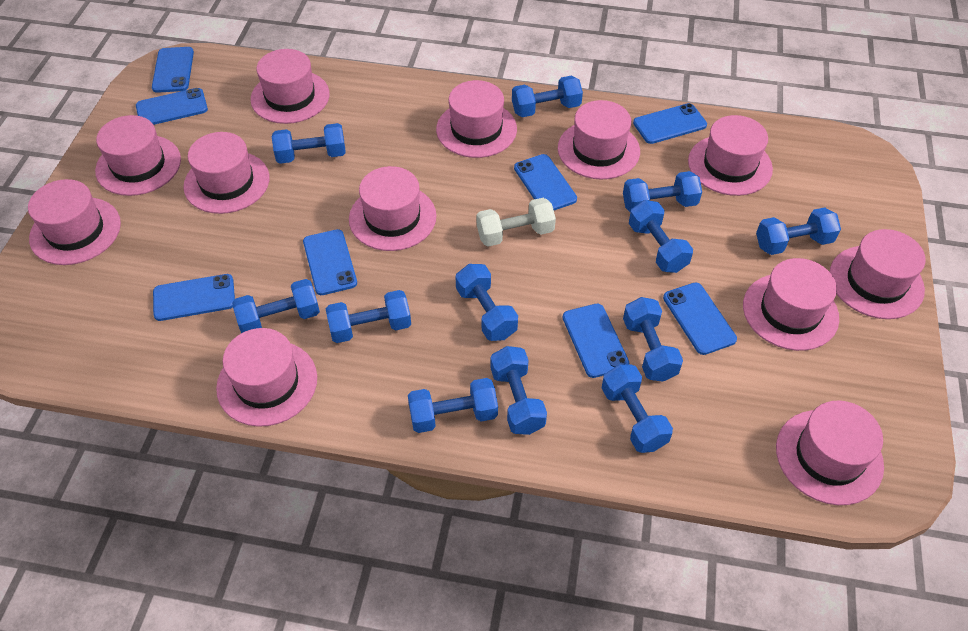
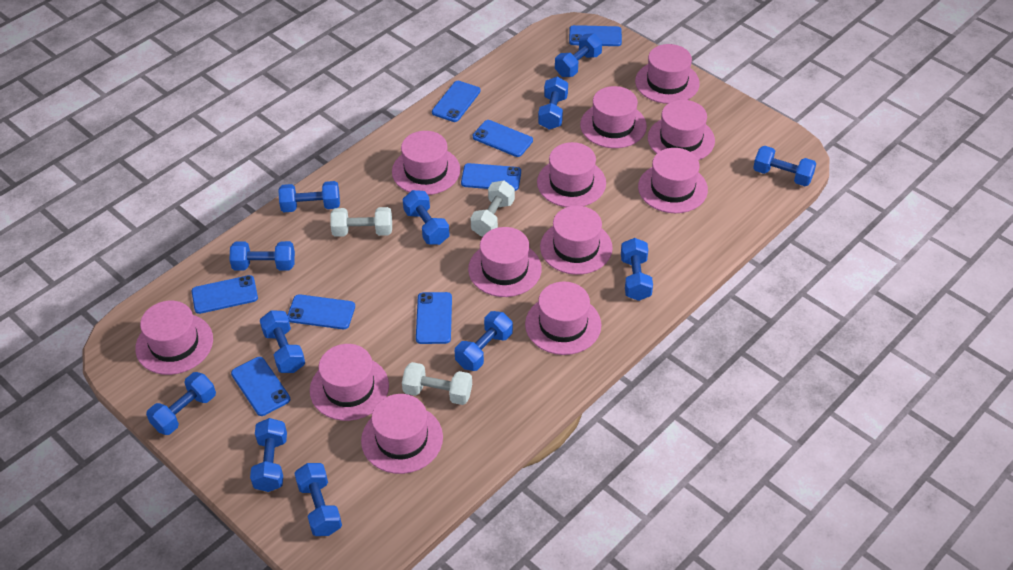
white dumbbell: 1 -> 3

